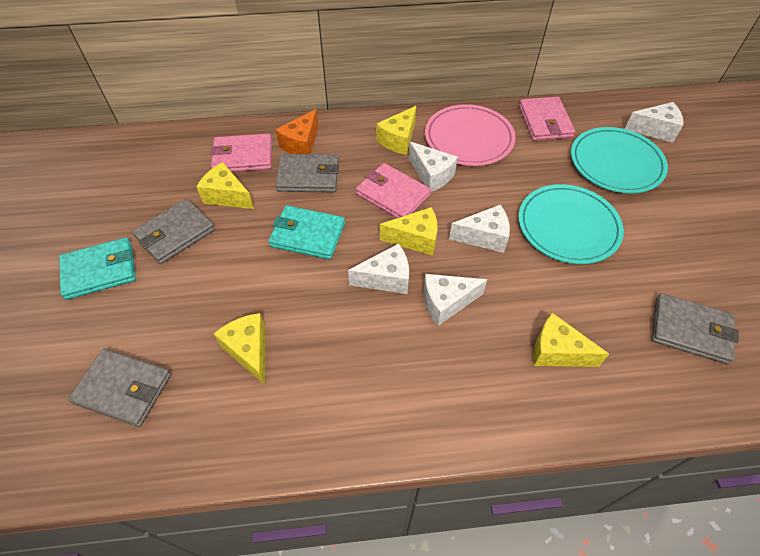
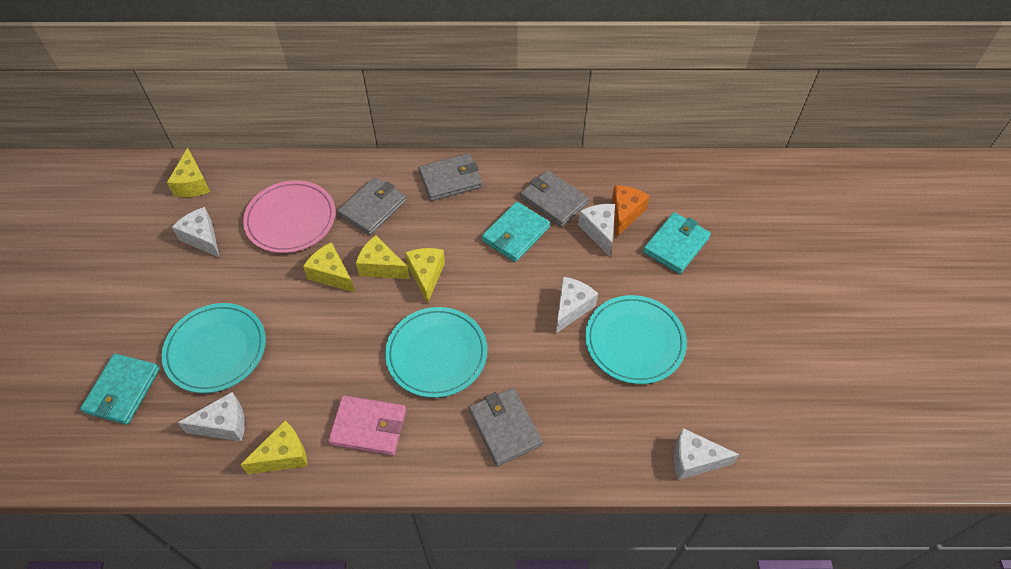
pink wallet: 3 -> 1
turquoise plate: 2 -> 3
turquoise wallet: 2 -> 3

